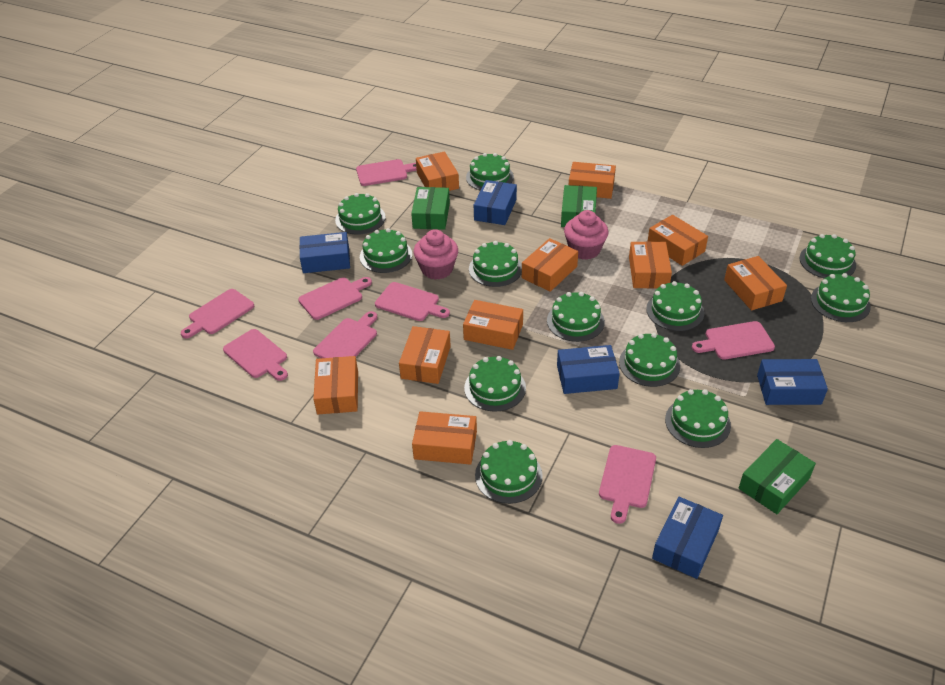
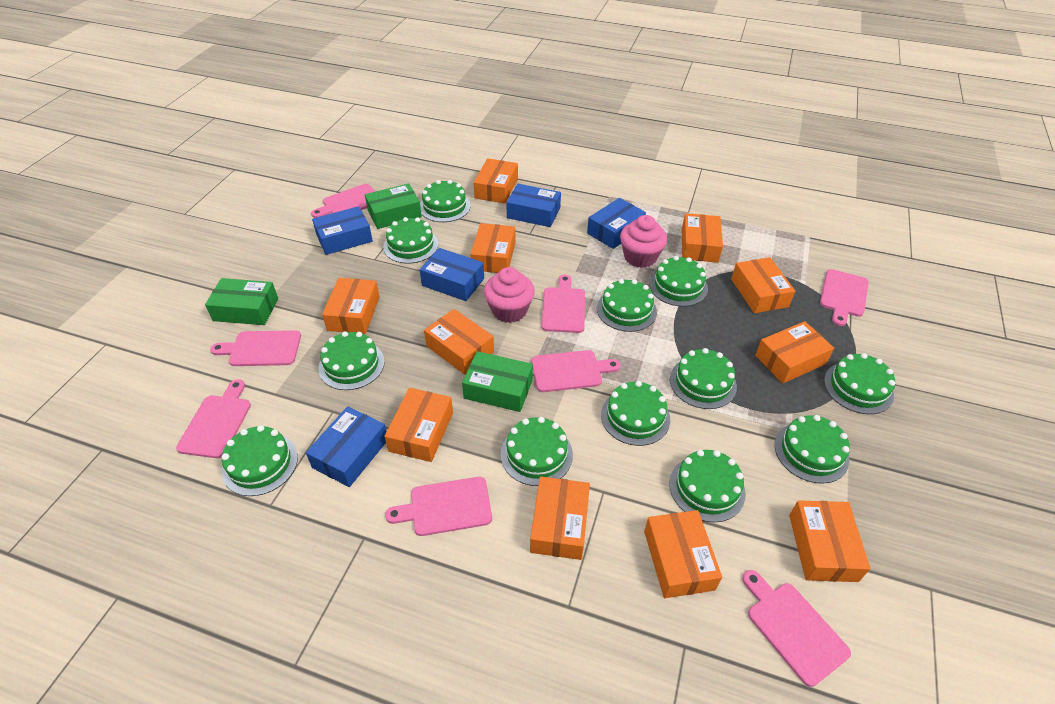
orange box: 10 -> 11

